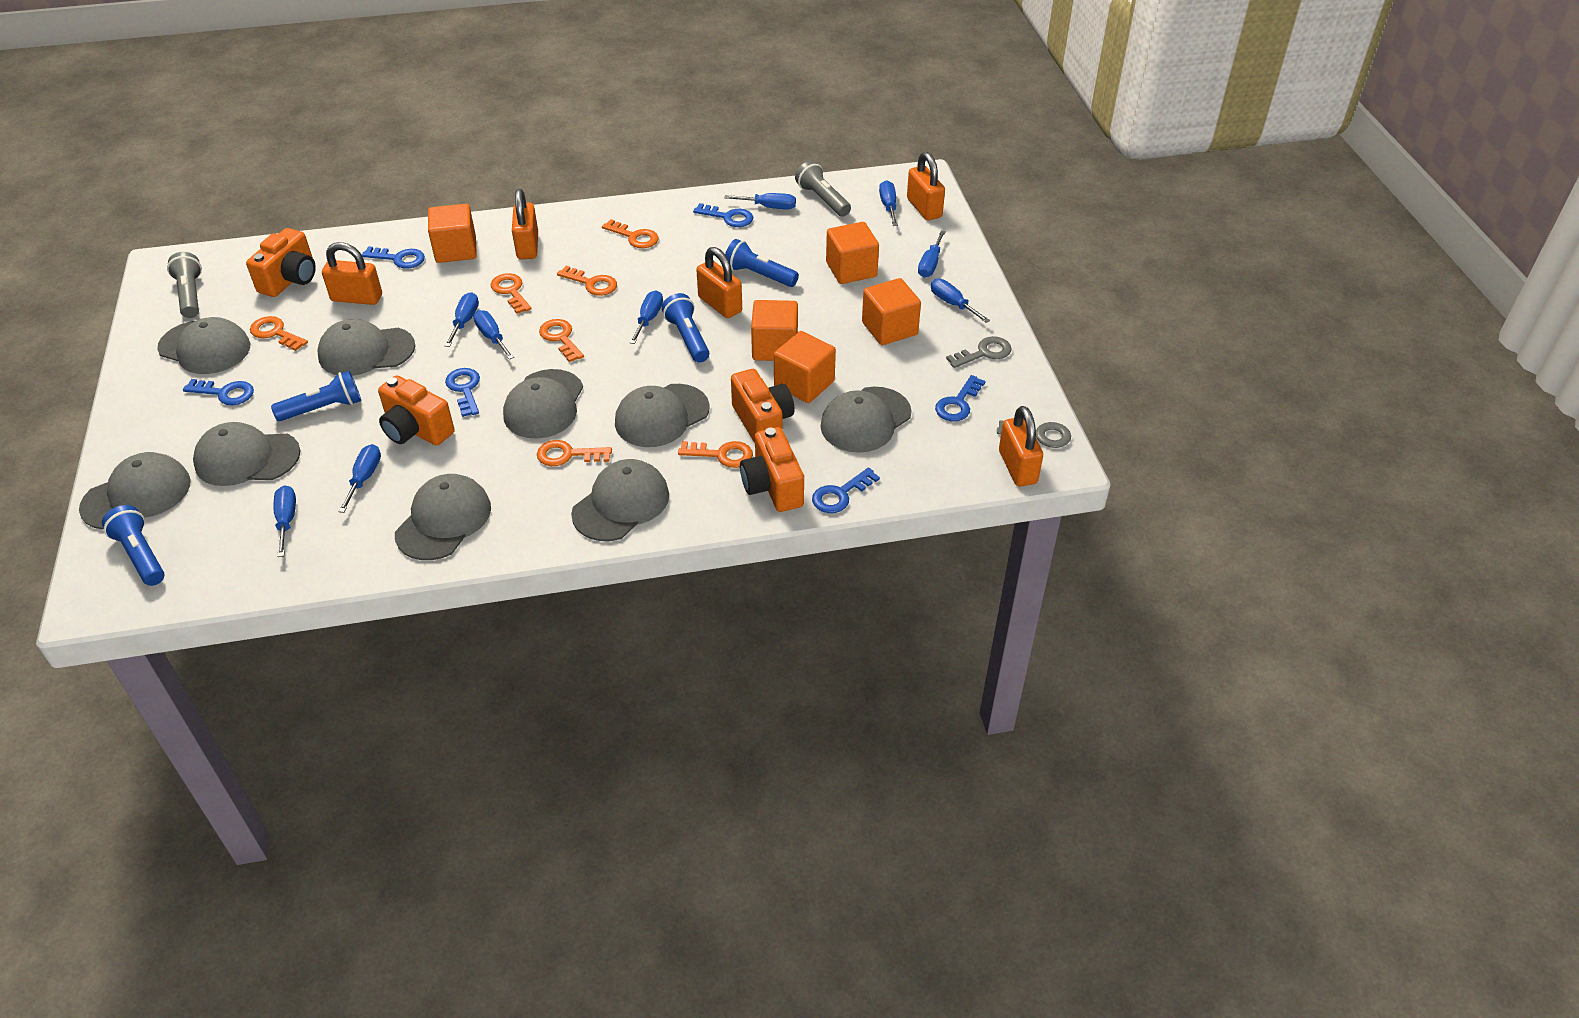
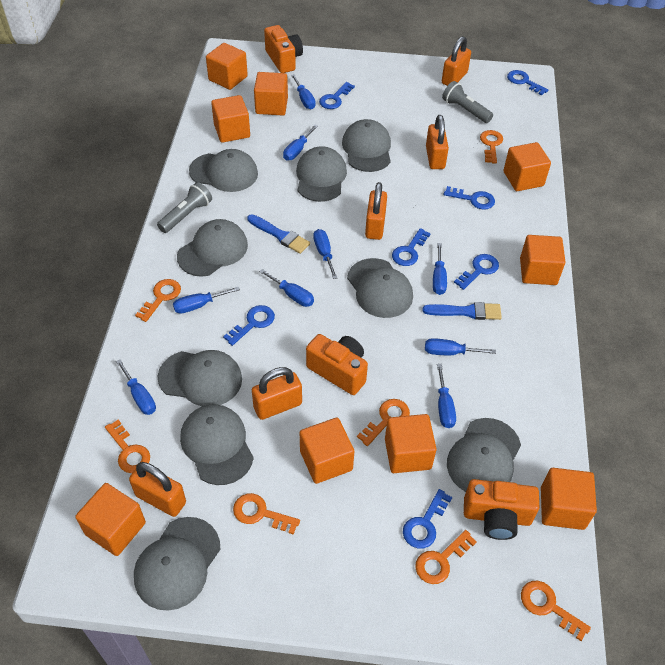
blue brush: 0 -> 2
blue flashlight: 4 -> 0
blue key: 6 -> 7
grey key: 2 -> 0
orange camera: 4 -> 3
orange cube: 5 -> 9

